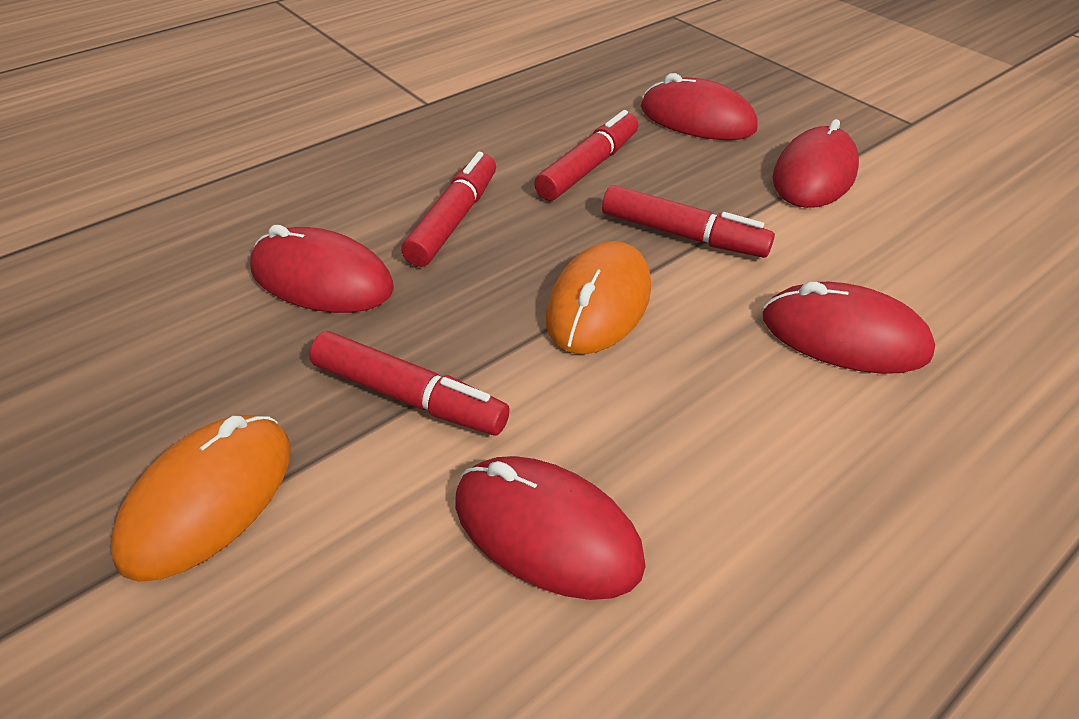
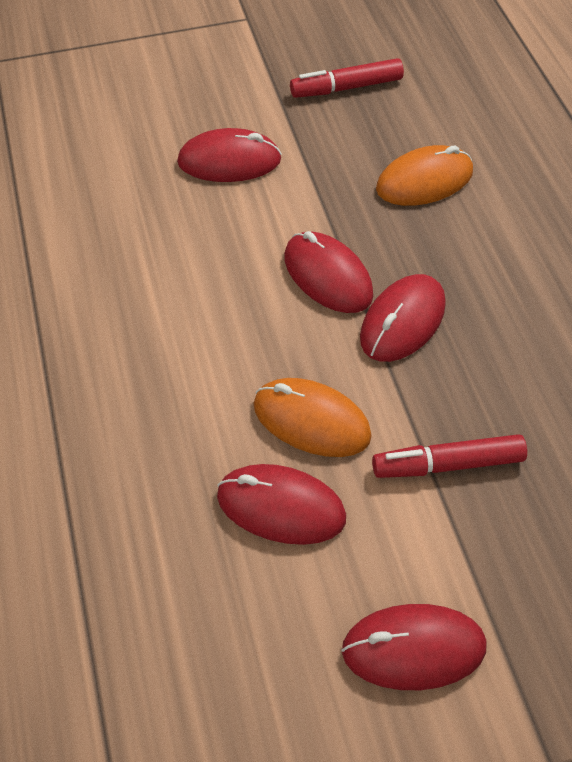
red marker: 4 -> 2

